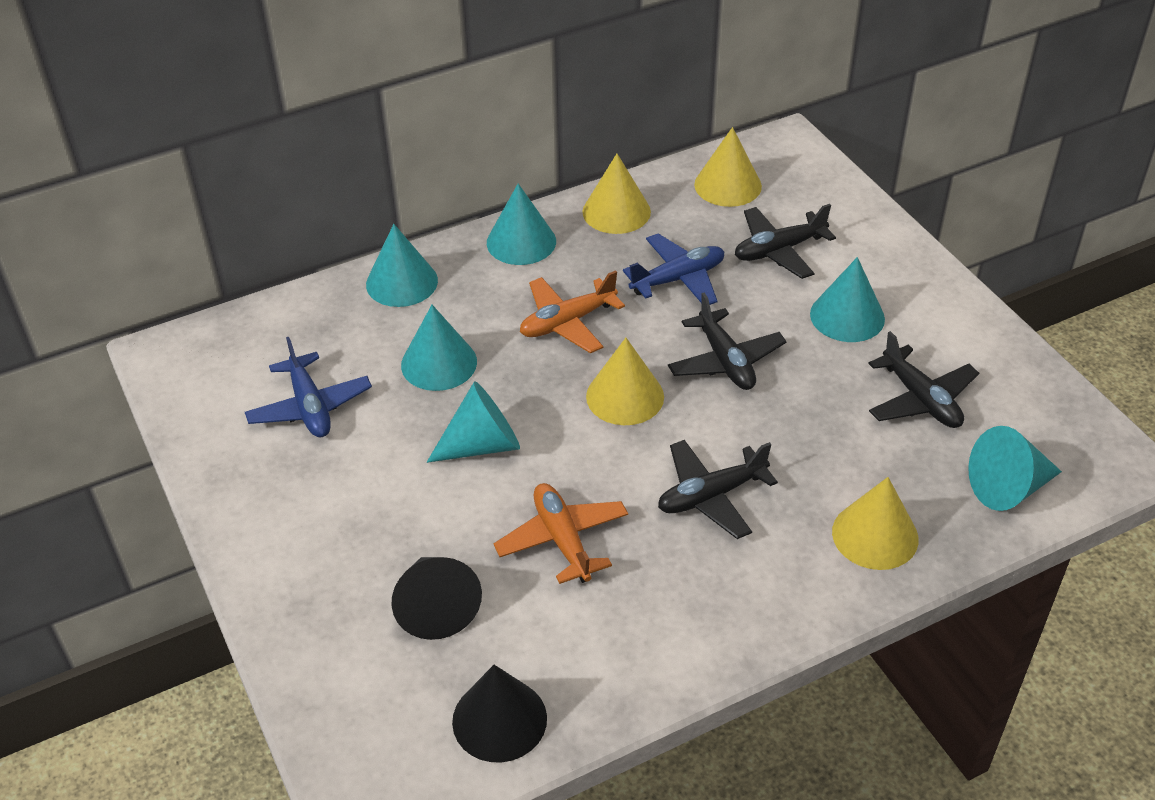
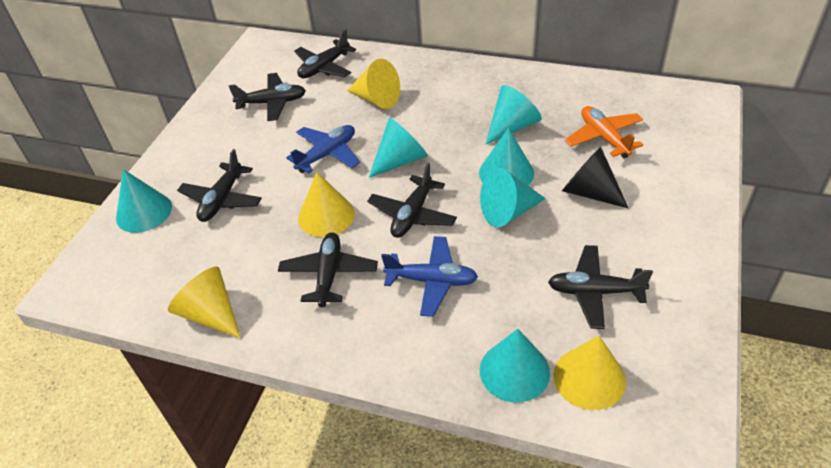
black cone: 2 -> 1
black plane: 4 -> 6
orange plane: 2 -> 1

